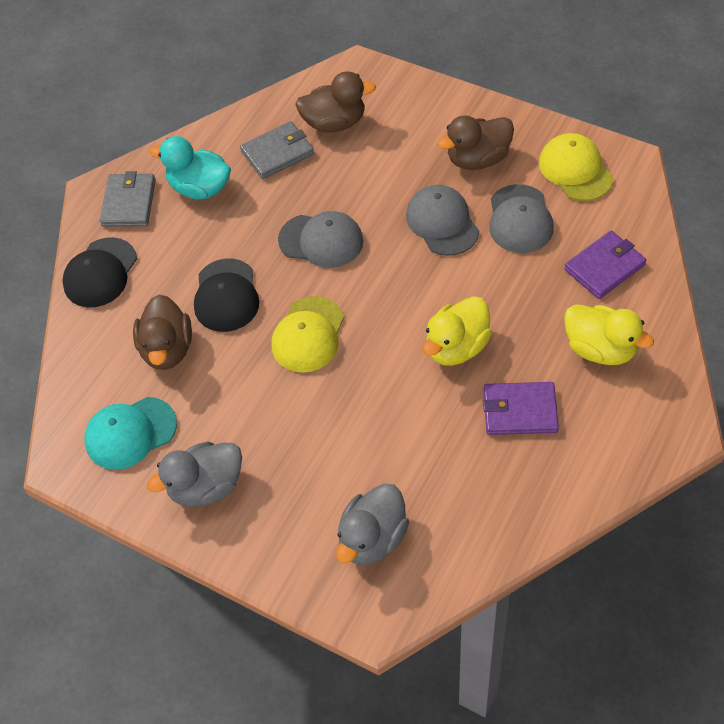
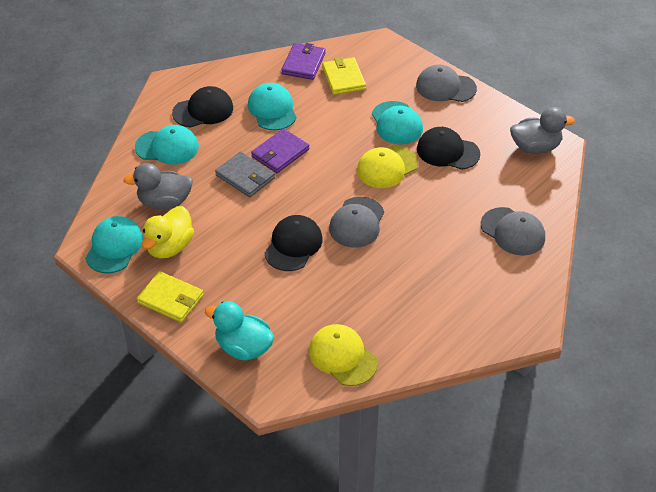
black cap: 2 -> 3
brown duck: 3 -> 0
grey wallet: 2 -> 1
turquoise cap: 1 -> 4
yellow duck: 2 -> 1
yellow wallet: 0 -> 2

